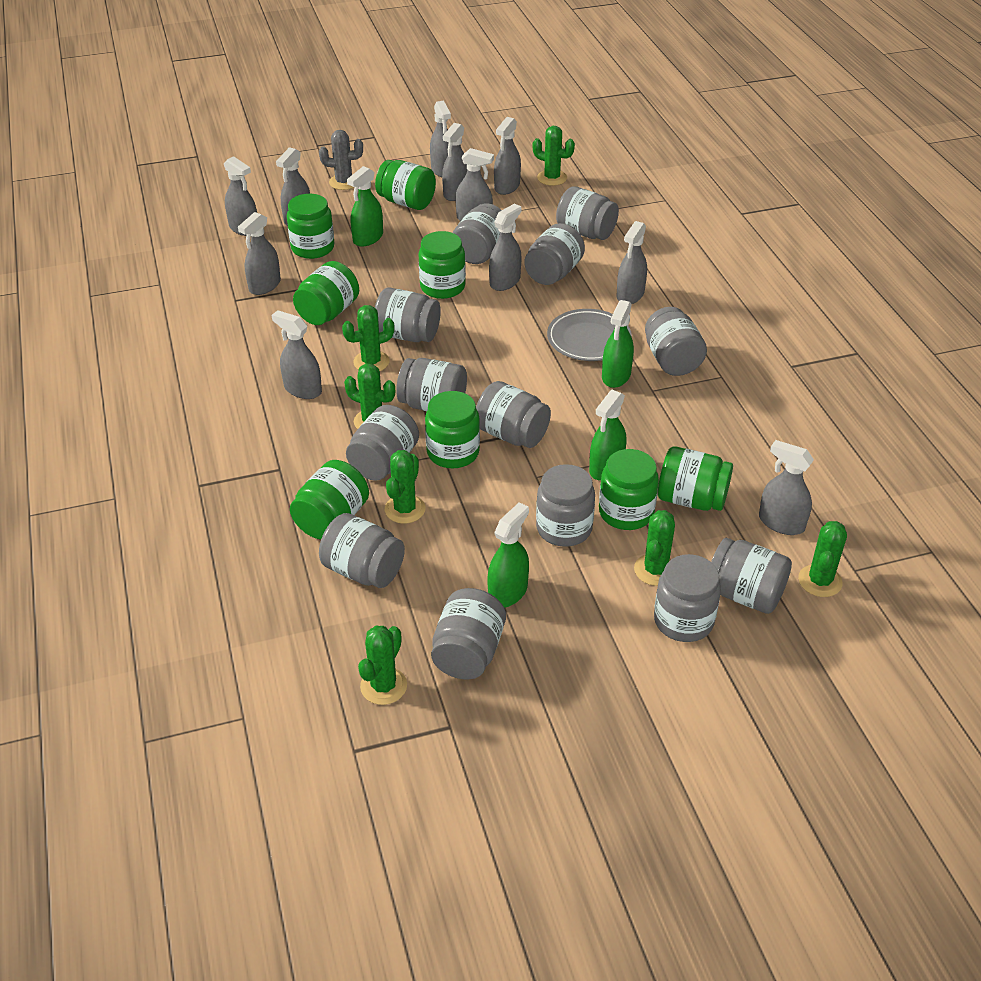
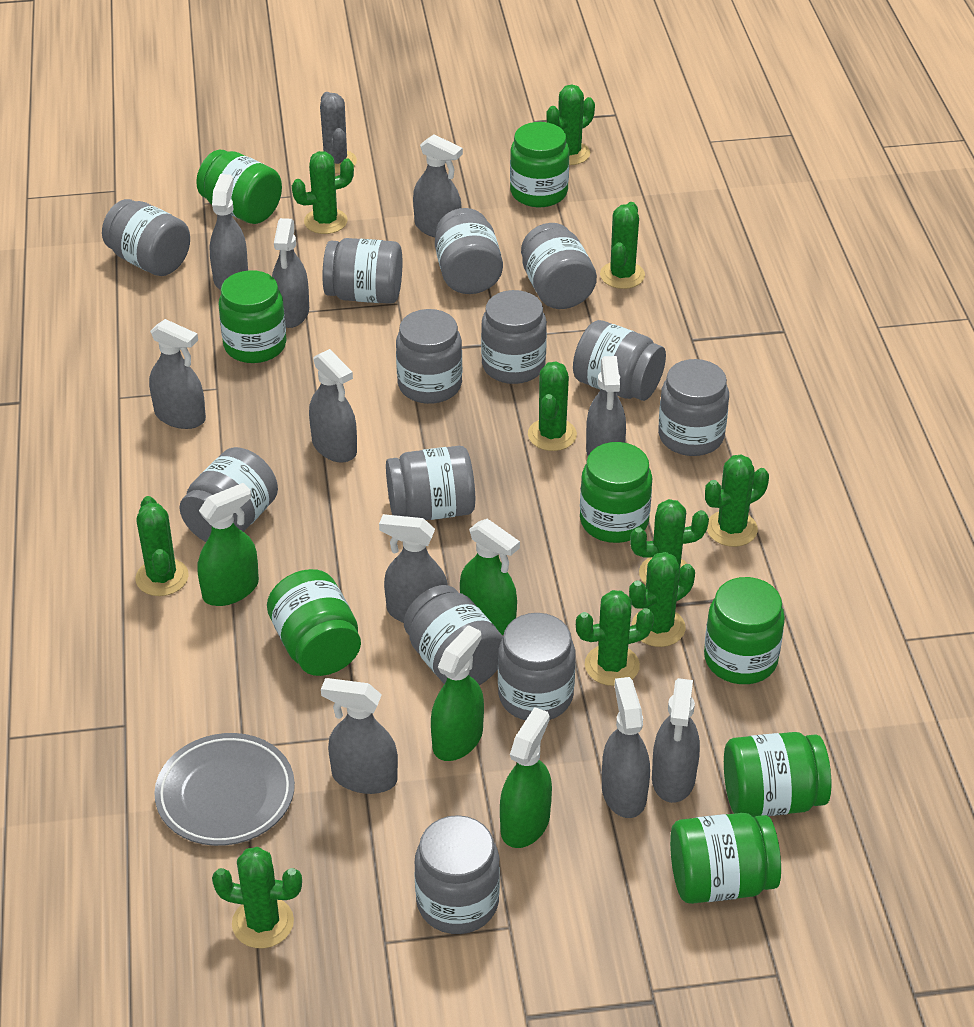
green cactus: 7 -> 10
grey spray bottle: 11 -> 10

